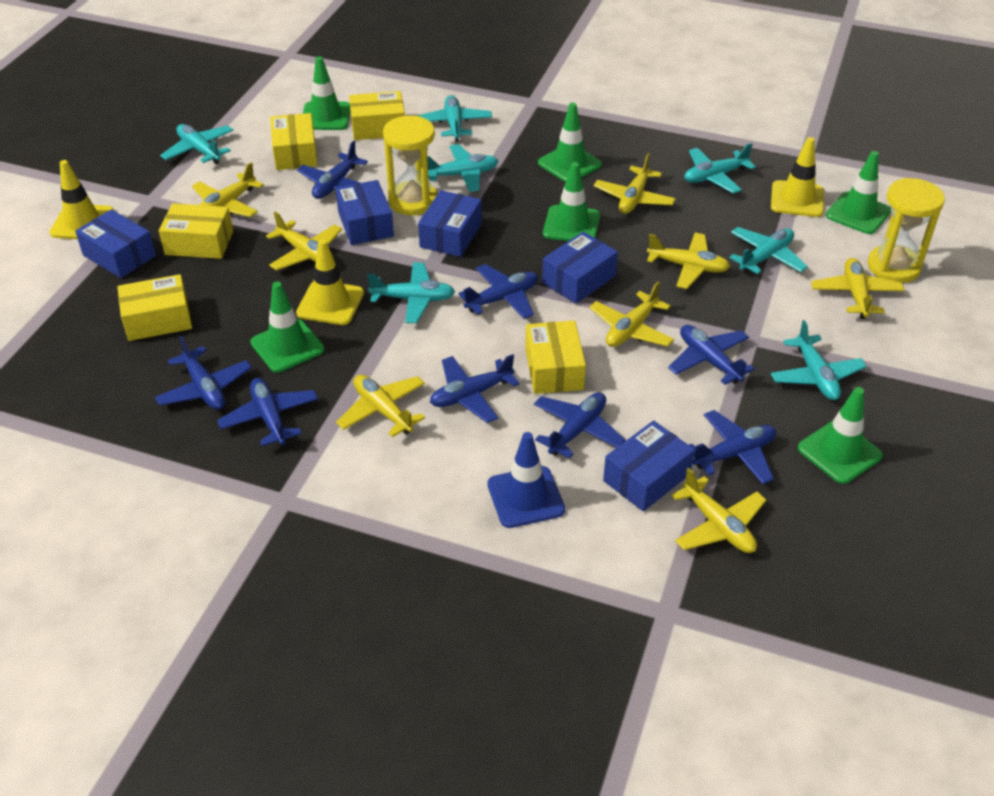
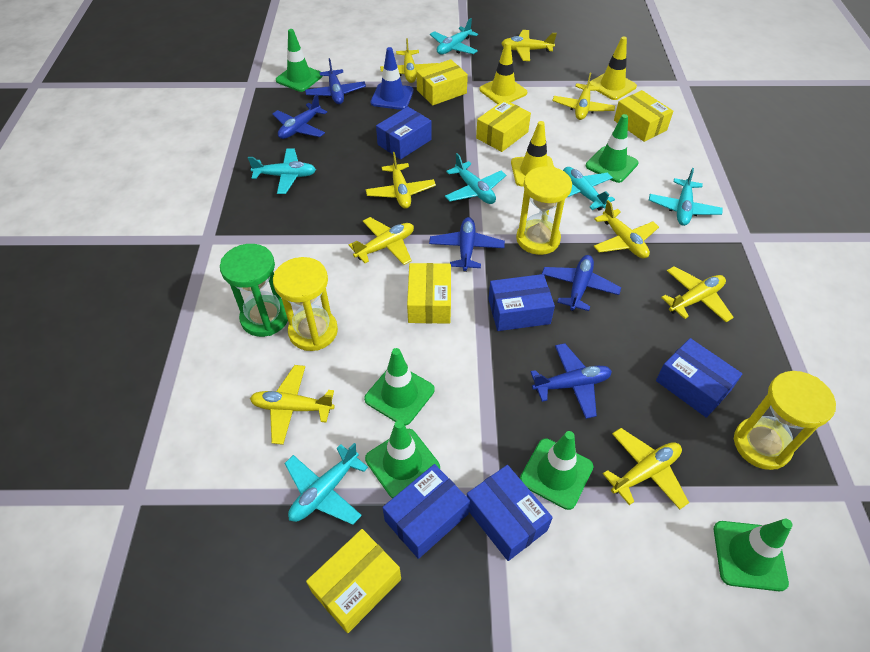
blue plane: 8 -> 5
green hourglass: 0 -> 1
turquoise plane: 7 -> 6
yellow hourglass: 2 -> 3
yellow plane: 8 -> 9

